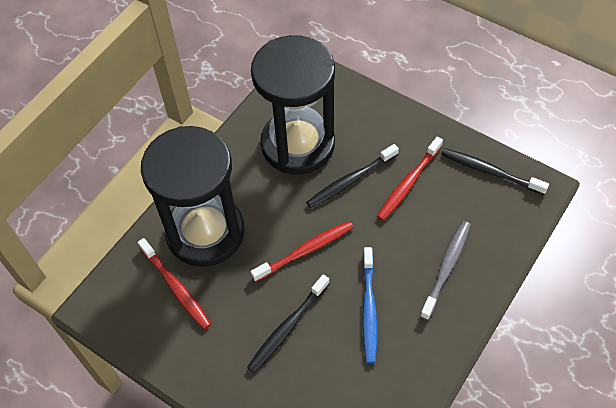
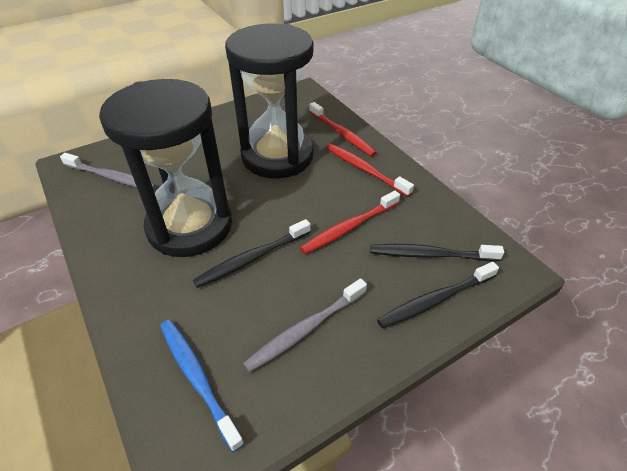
grey toothbrush: 1 -> 2

